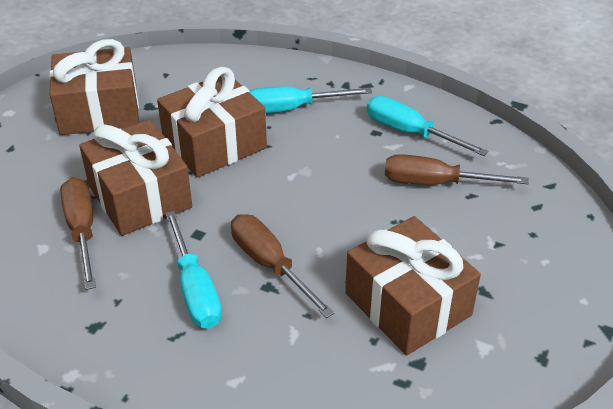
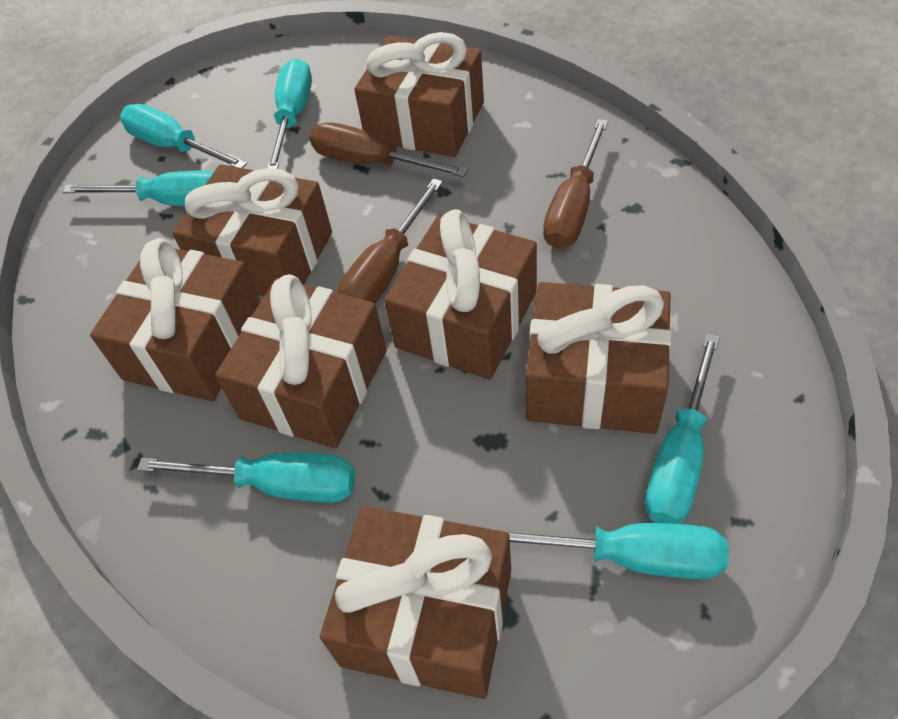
brown gift: 4 -> 7
turquoise screwdriver: 3 -> 6

